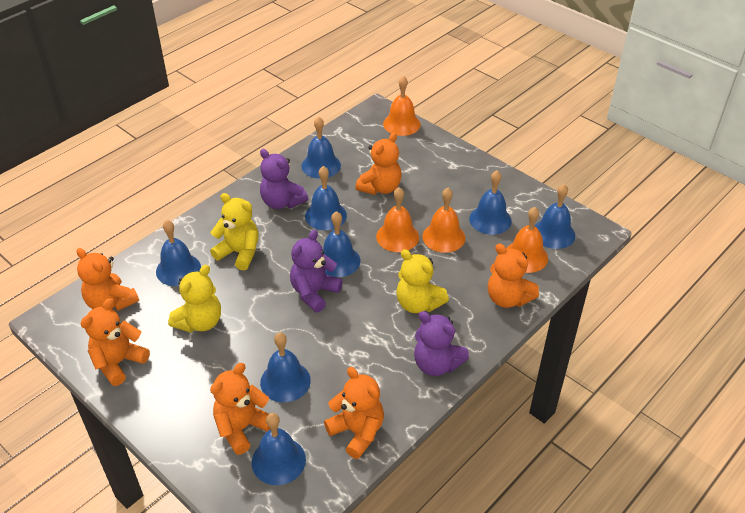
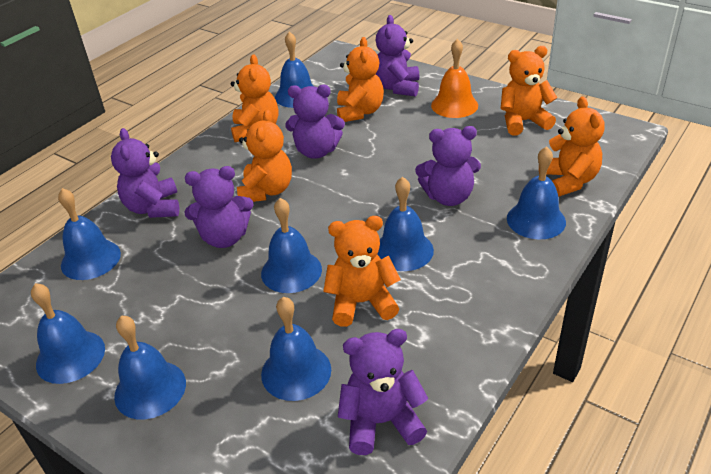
orange bell: 4 -> 1
purple teddy bear: 3 -> 6
yellow teddy bear: 3 -> 0

